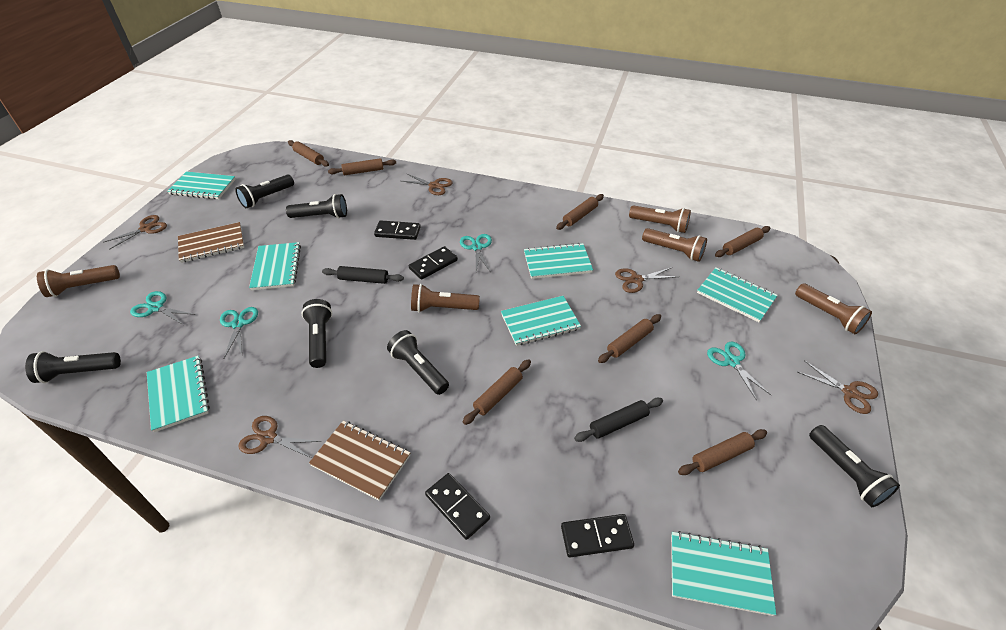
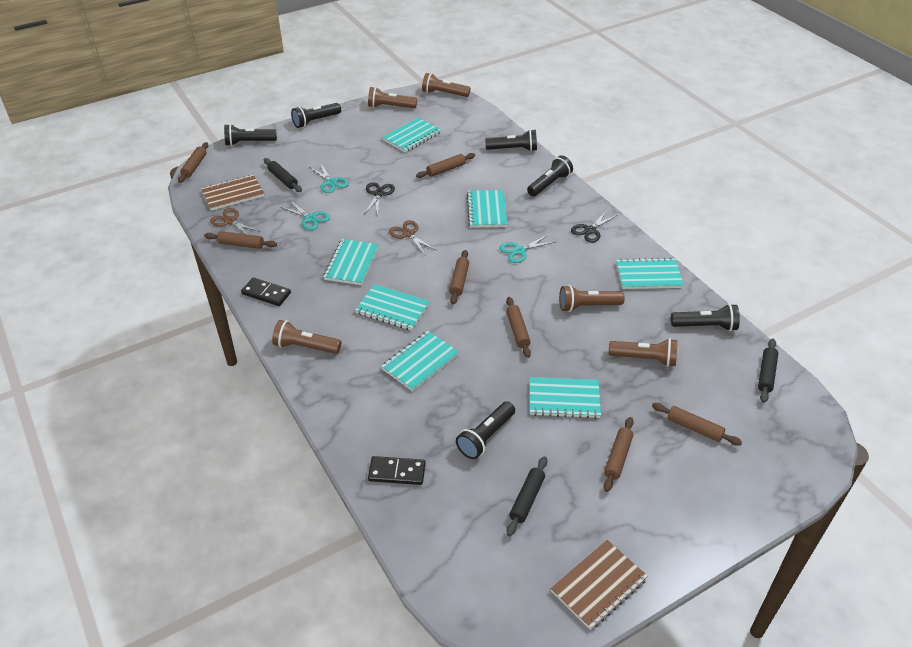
black domino: 4 -> 2
black rolling pin: 2 -> 3
black scissors: 0 -> 2
brown scissors: 5 -> 2
turquoise scissors: 4 -> 3

